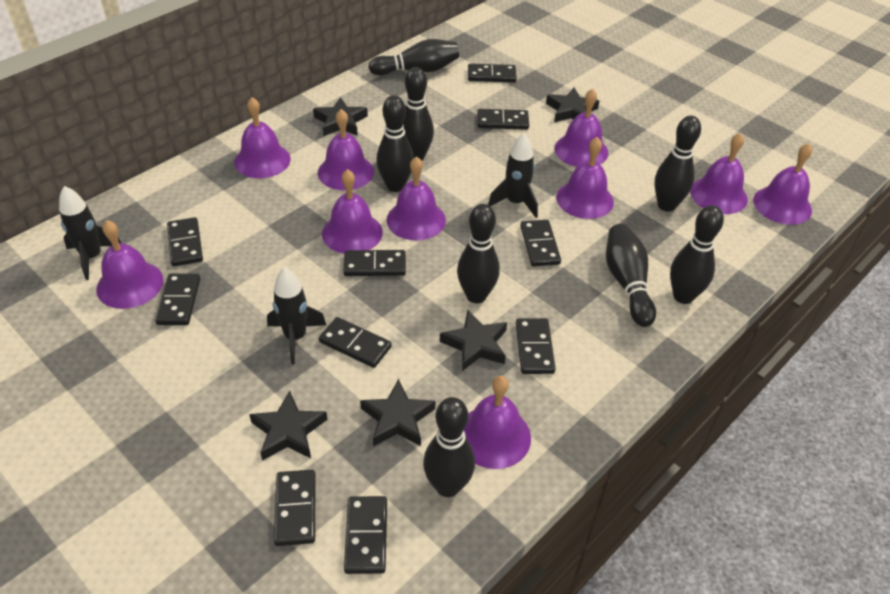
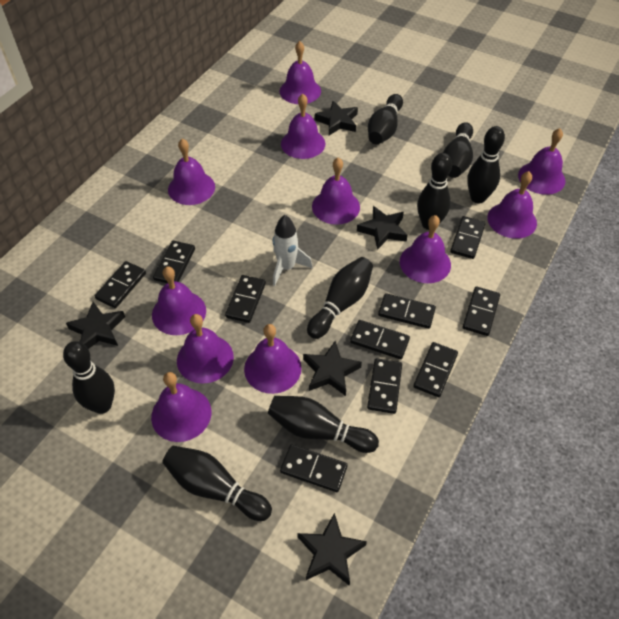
black rocket: 3 -> 0
purple bell: 10 -> 11
white rocket: 0 -> 1

